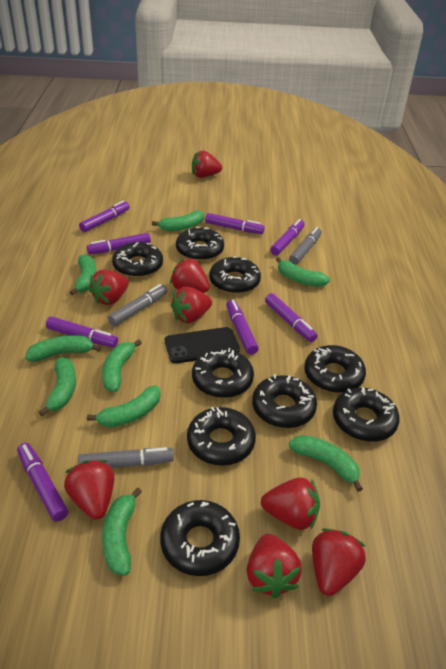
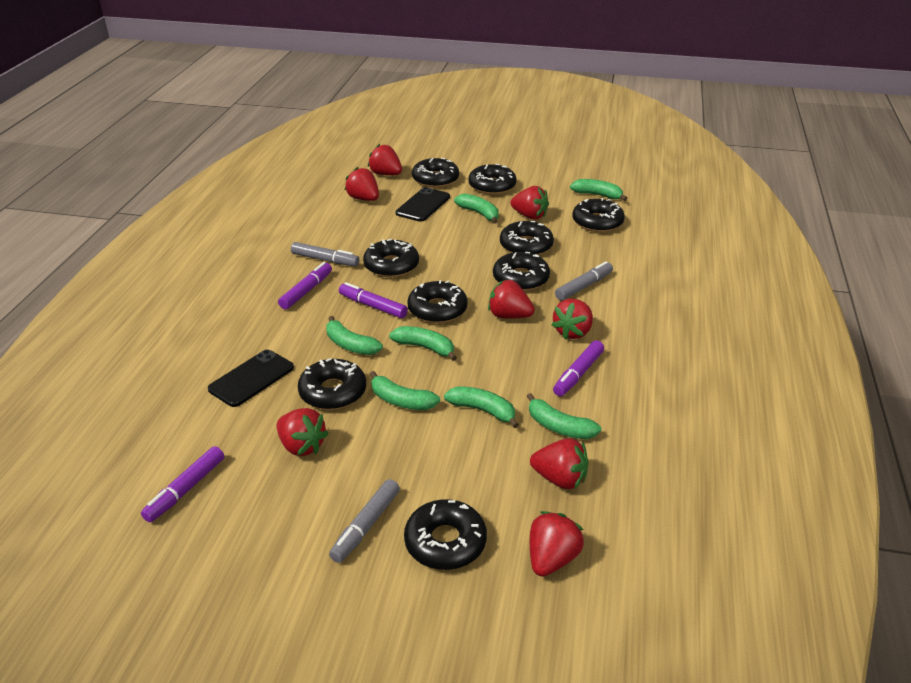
black phone: 1 -> 2
green banana: 9 -> 7
purple marker: 8 -> 4

